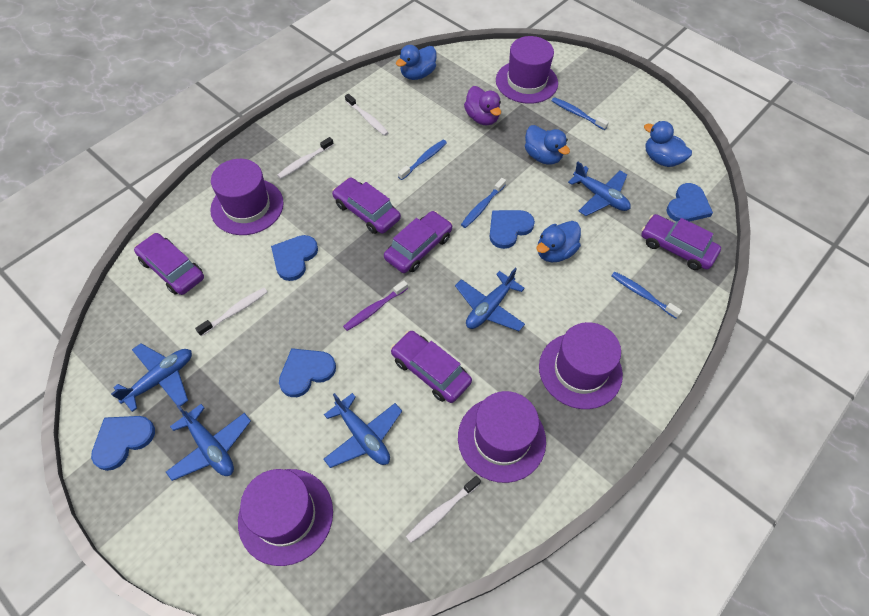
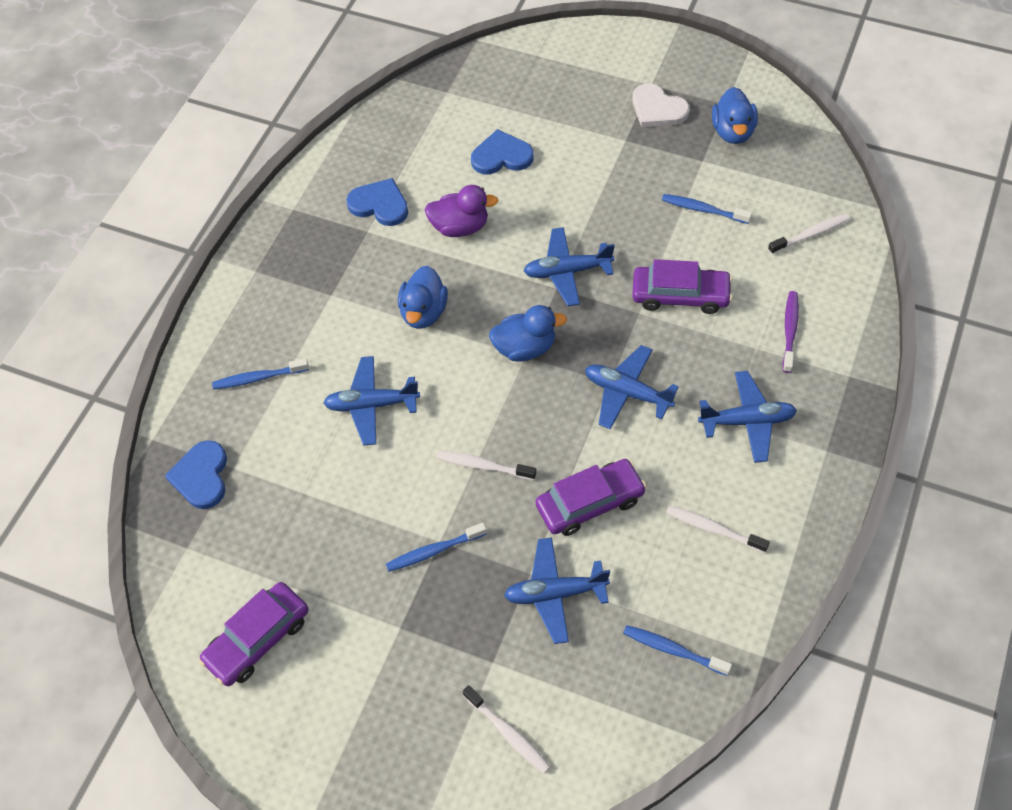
blue duck: 4 -> 3
blue heart: 5 -> 3
purple car: 5 -> 3
purple hat: 5 -> 0
white heart: 0 -> 1

